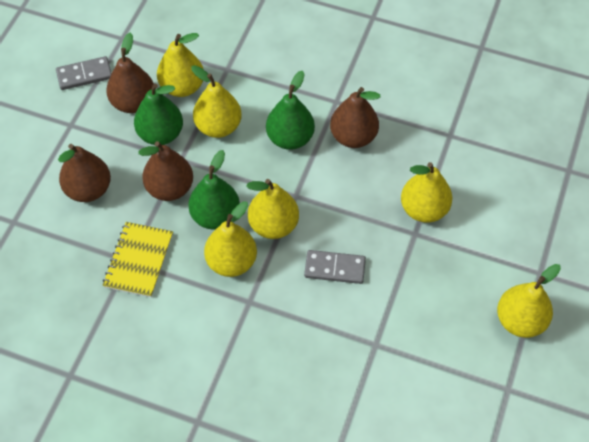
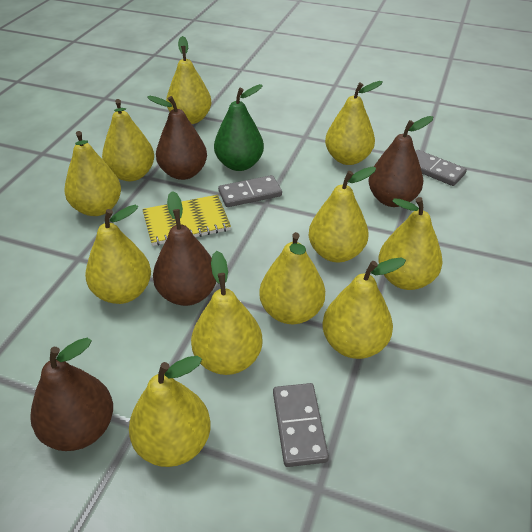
green pear: 3 -> 1
grey domino: 2 -> 3
yellow pear: 6 -> 11

